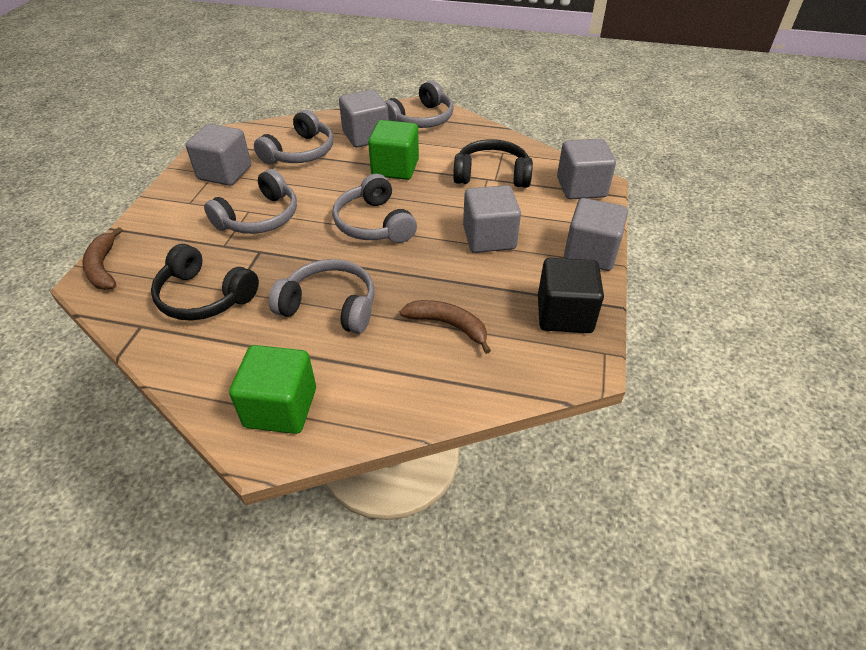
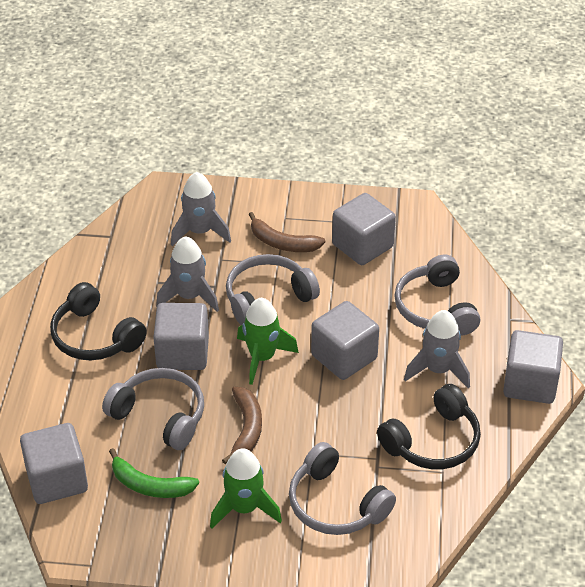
black cube: 1 -> 0
green banana: 0 -> 1
green cube: 2 -> 0
green rocket: 0 -> 2
grey headphones: 5 -> 4
grey rocket: 0 -> 3

